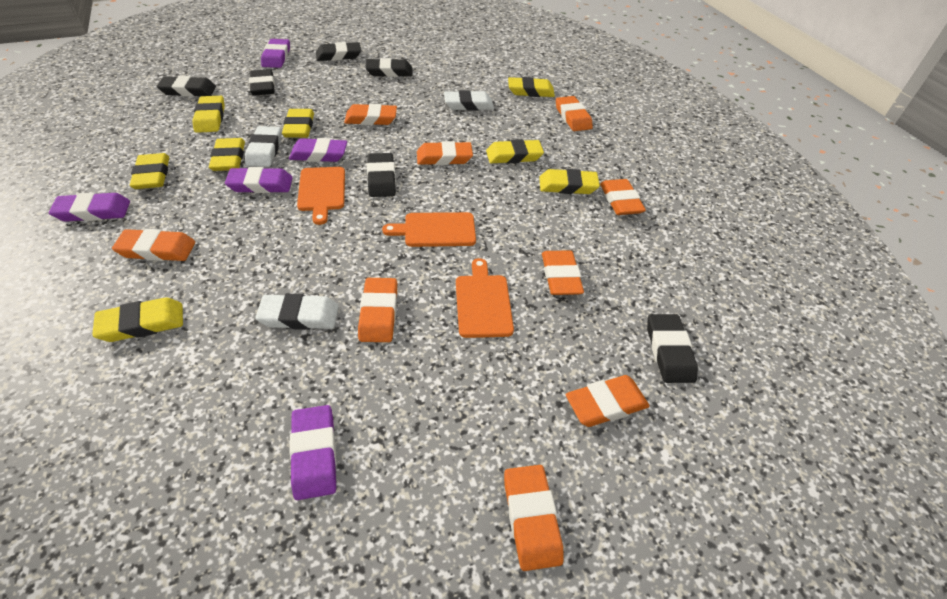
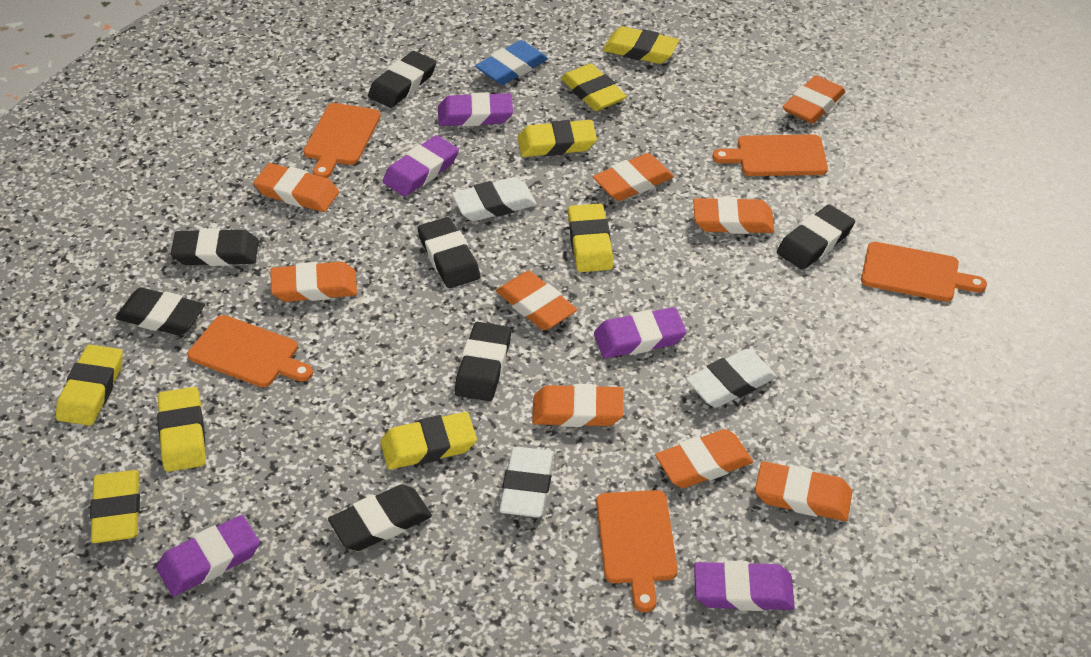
black eraser: 6 -> 7
blue eraser: 0 -> 1
orange cutting board: 3 -> 5

